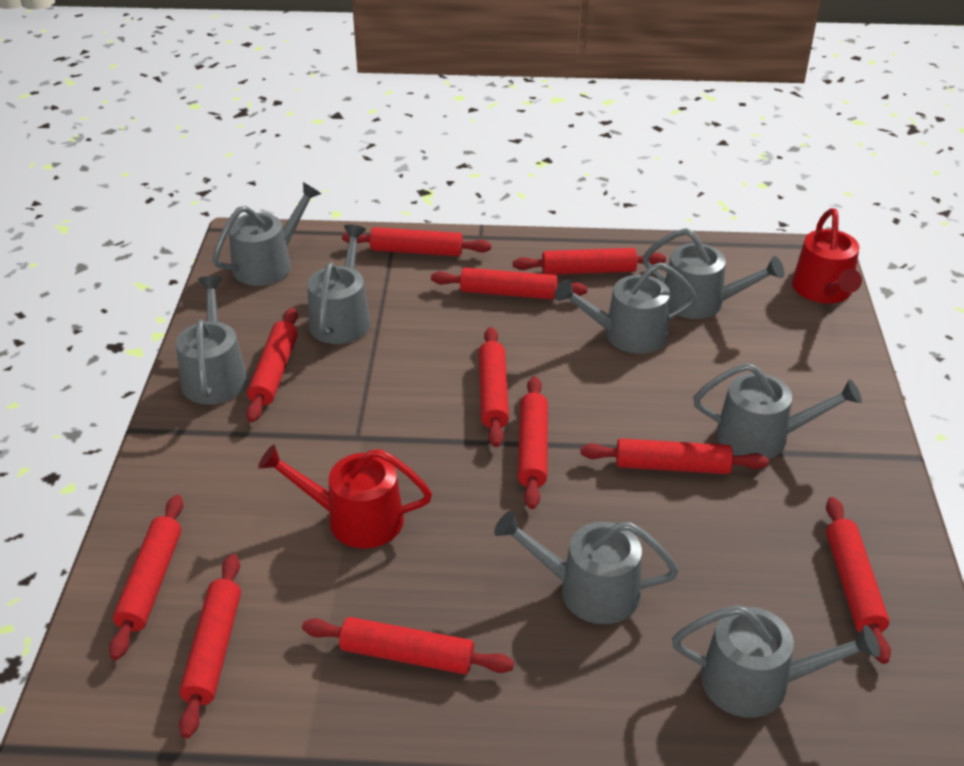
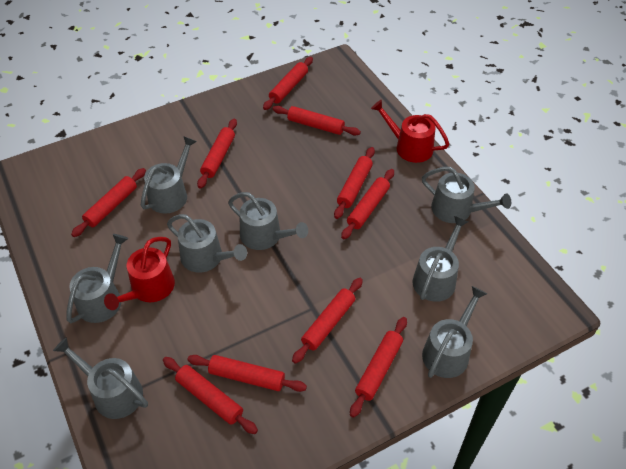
red rolling pin: 11 -> 10

